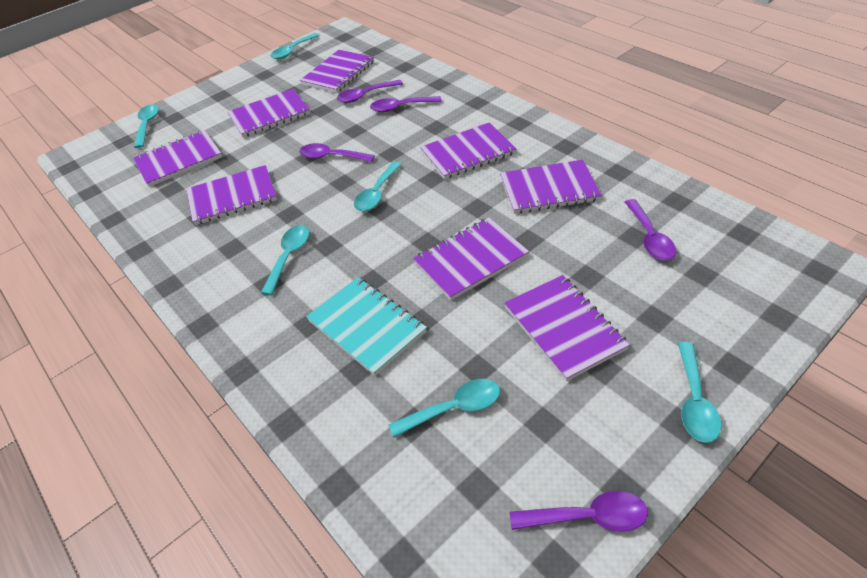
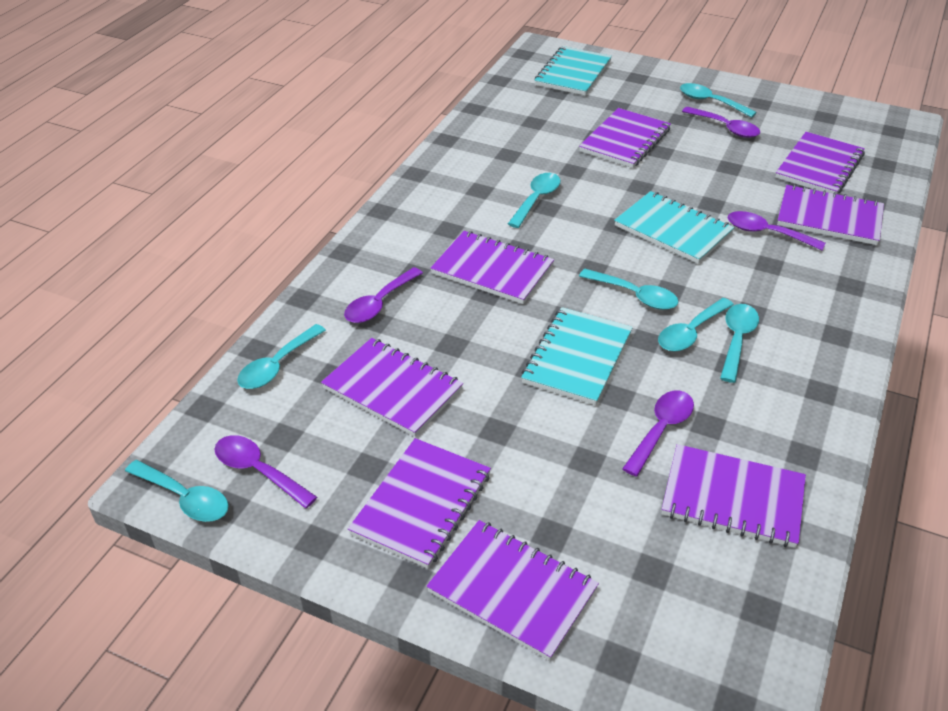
turquoise notebook: 1 -> 3
turquoise spoon: 6 -> 7

